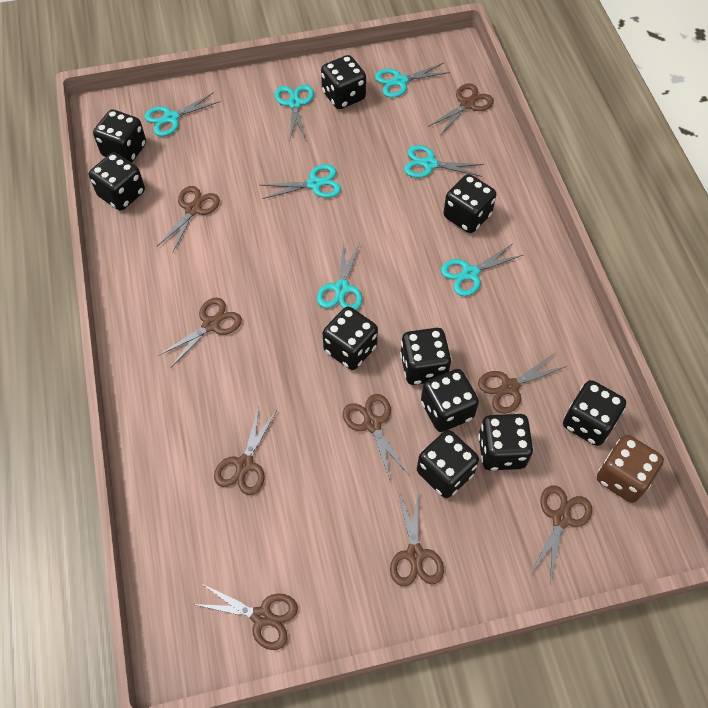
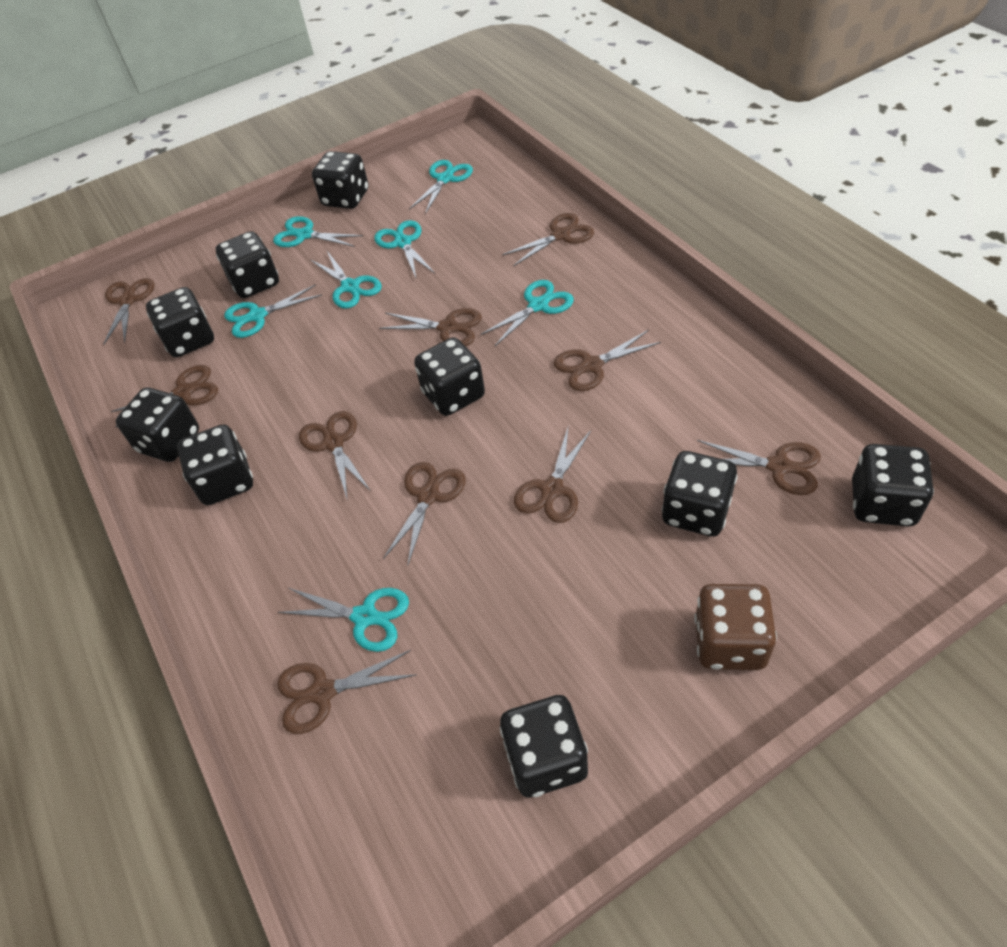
black dice: 10 -> 9
brown scissors: 9 -> 10

